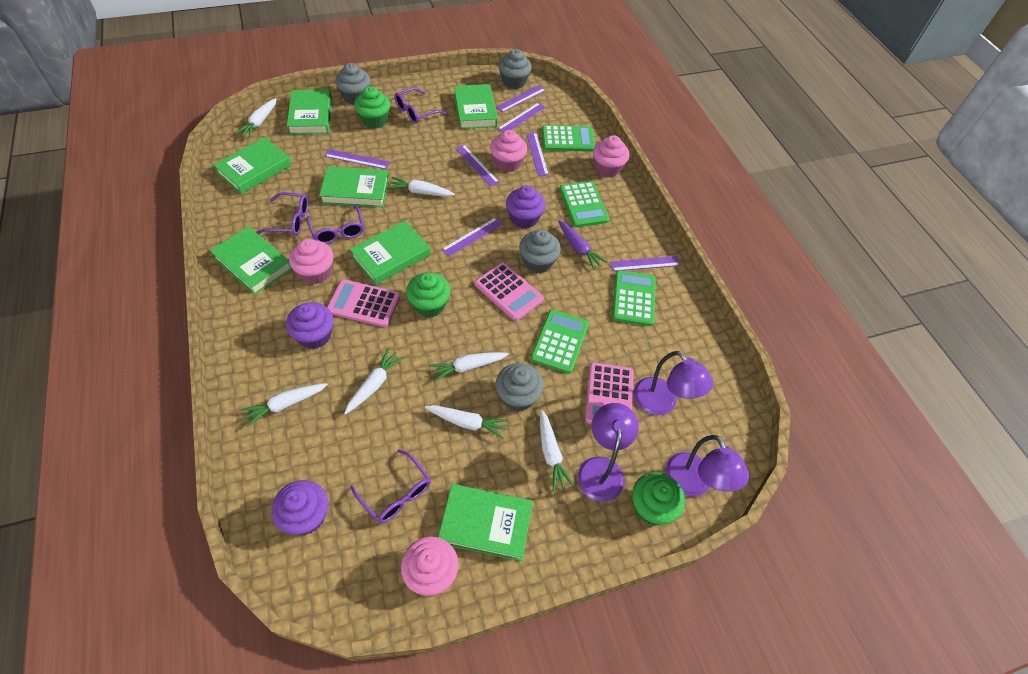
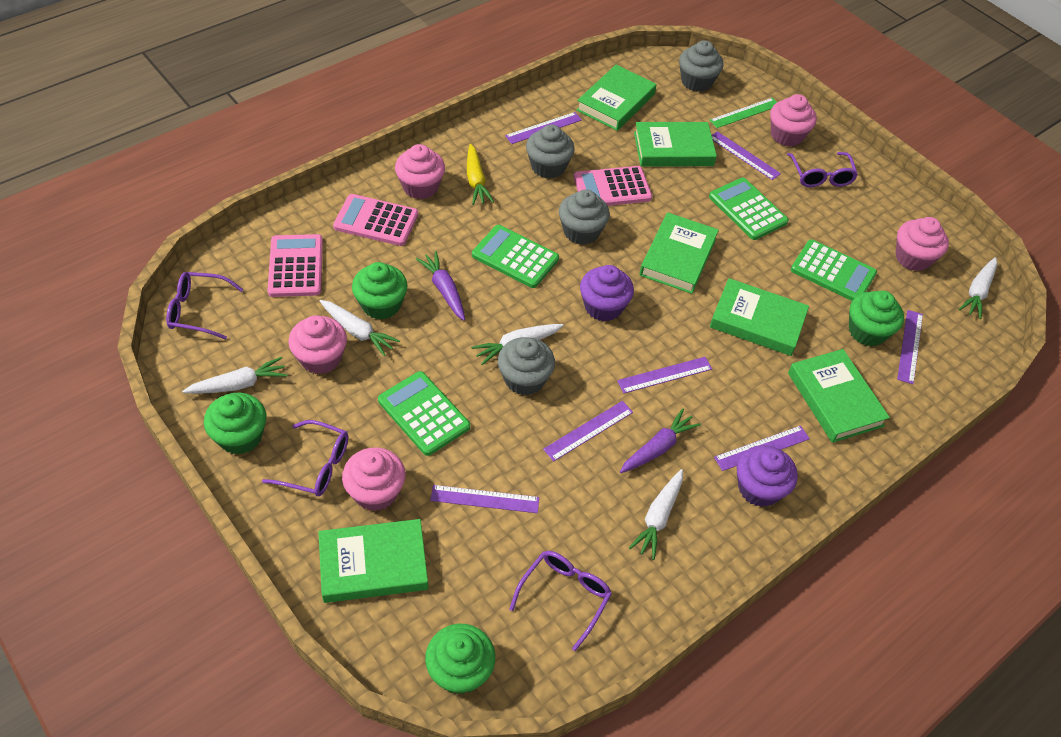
green book: 7 -> 6
green cupcake: 3 -> 4
green ruler: 0 -> 1
pink cupcake: 4 -> 5
purple carrot: 1 -> 2
purple cupcake: 3 -> 2
purple lamp: 3 -> 0
white carrot: 7 -> 5
yellow carrot: 0 -> 1

